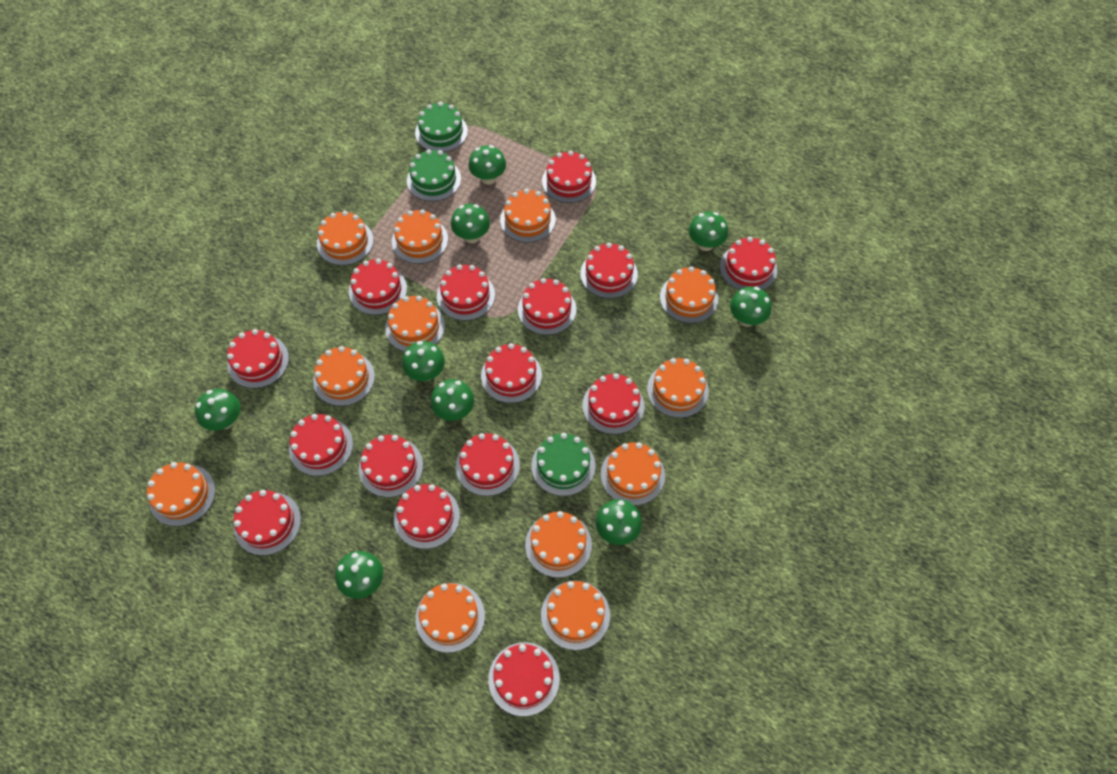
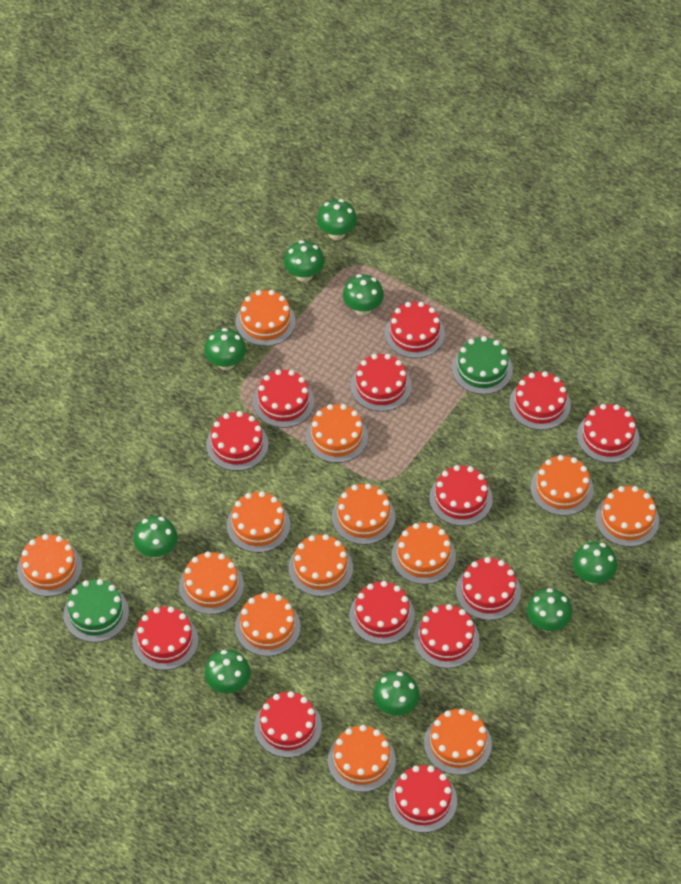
green cake: 3 -> 2
orange cake: 12 -> 13
red cake: 15 -> 13

